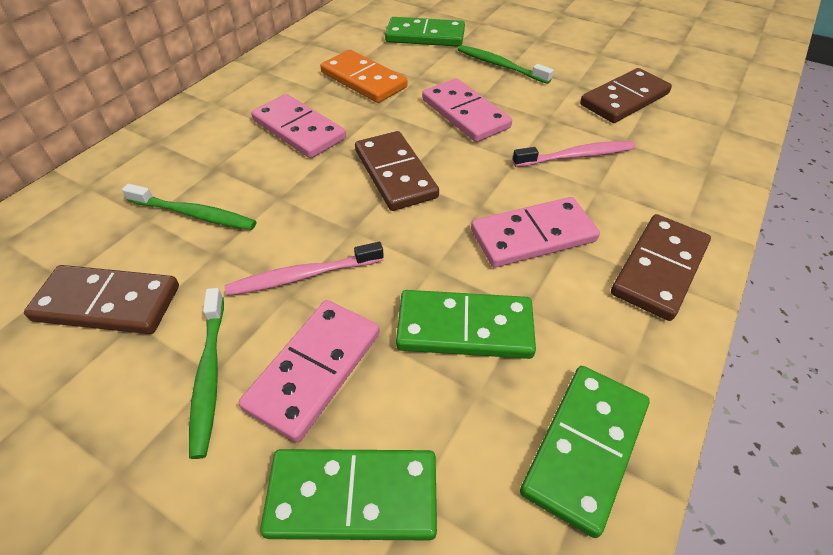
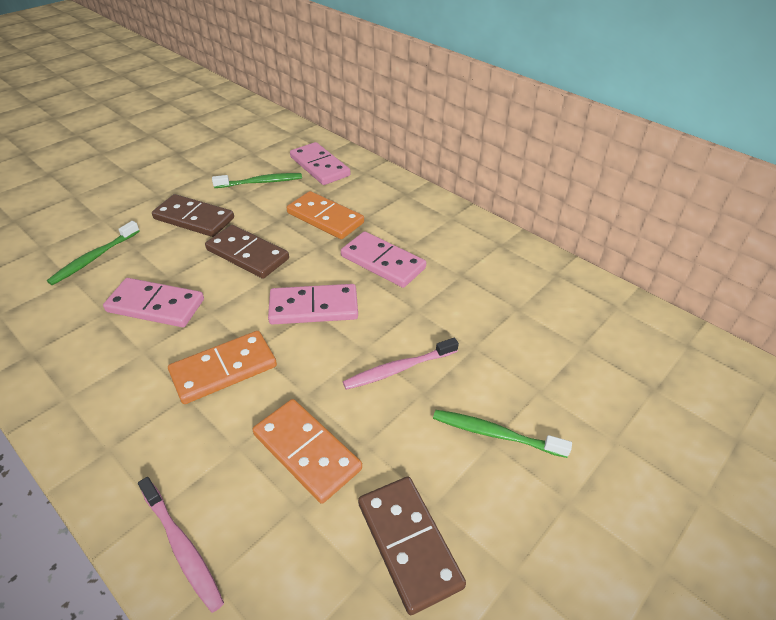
brown domino: 4 -> 3
green domino: 4 -> 0
orange domino: 1 -> 3

